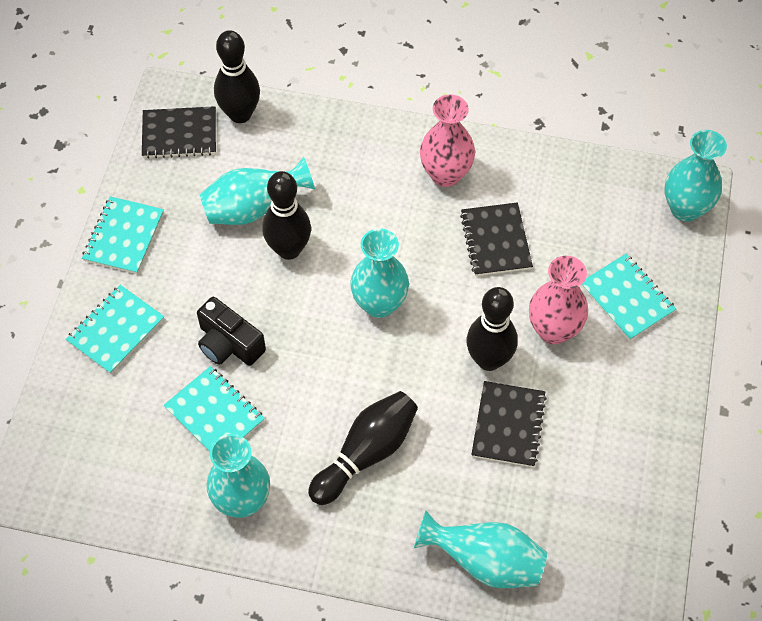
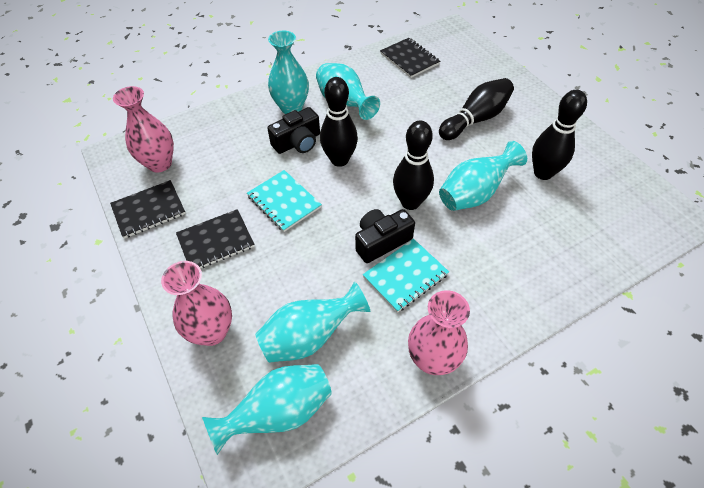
black camera: 1 -> 2
pink vase: 2 -> 3
turquoise notebook: 4 -> 2

